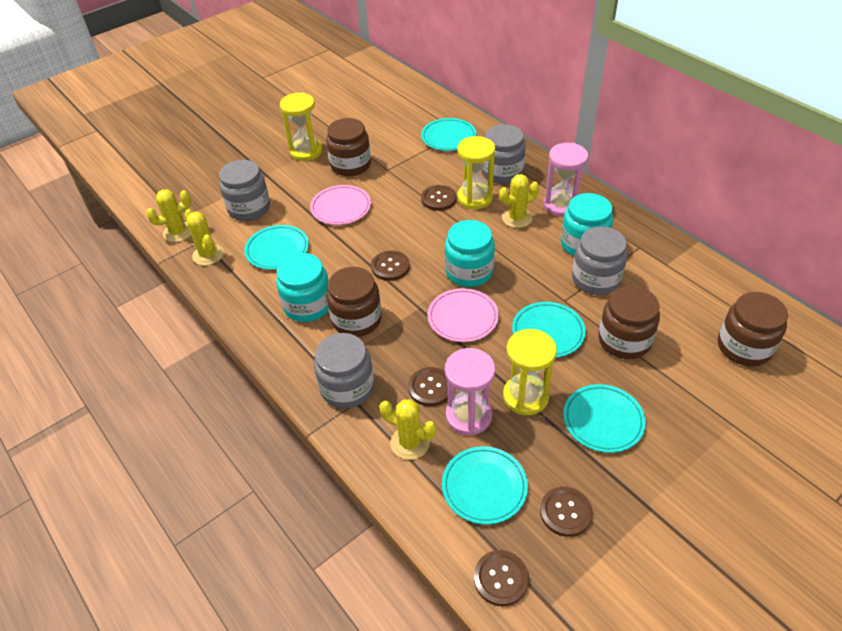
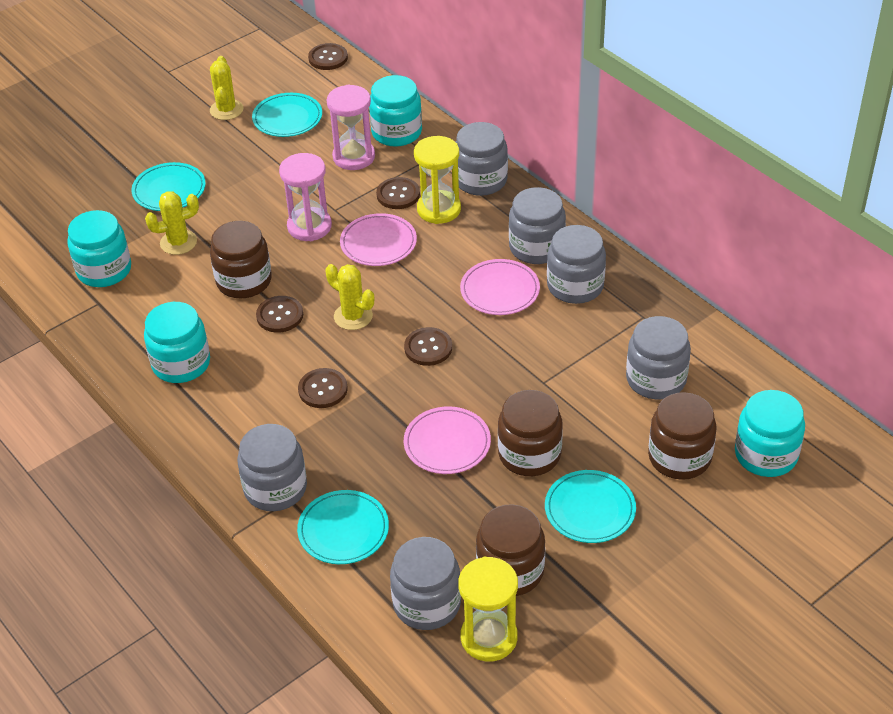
grey jar: 4 -> 6
pink plate: 2 -> 3
turquoise jar: 3 -> 4
turquoise plate: 5 -> 4
yellow cactus: 4 -> 3
yellow hourglass: 3 -> 2

